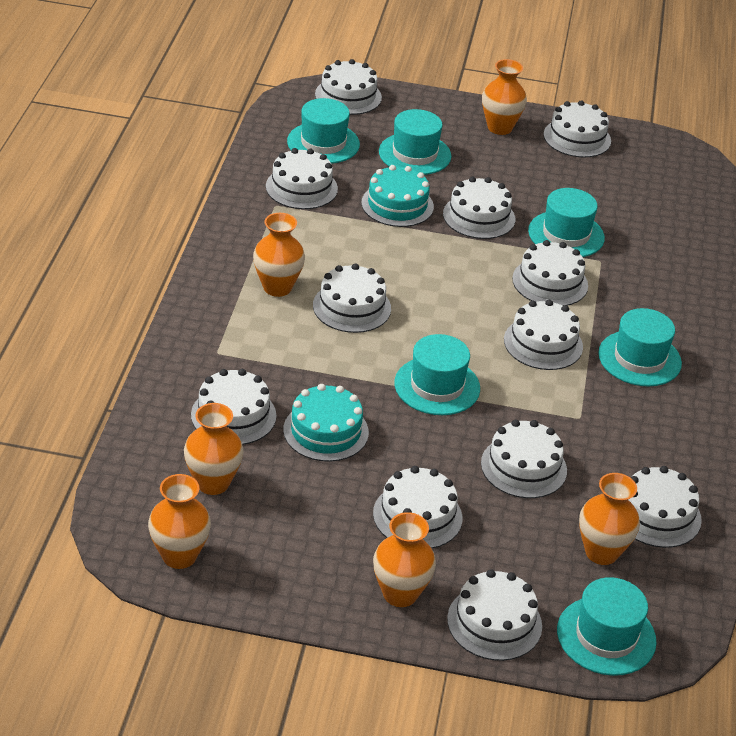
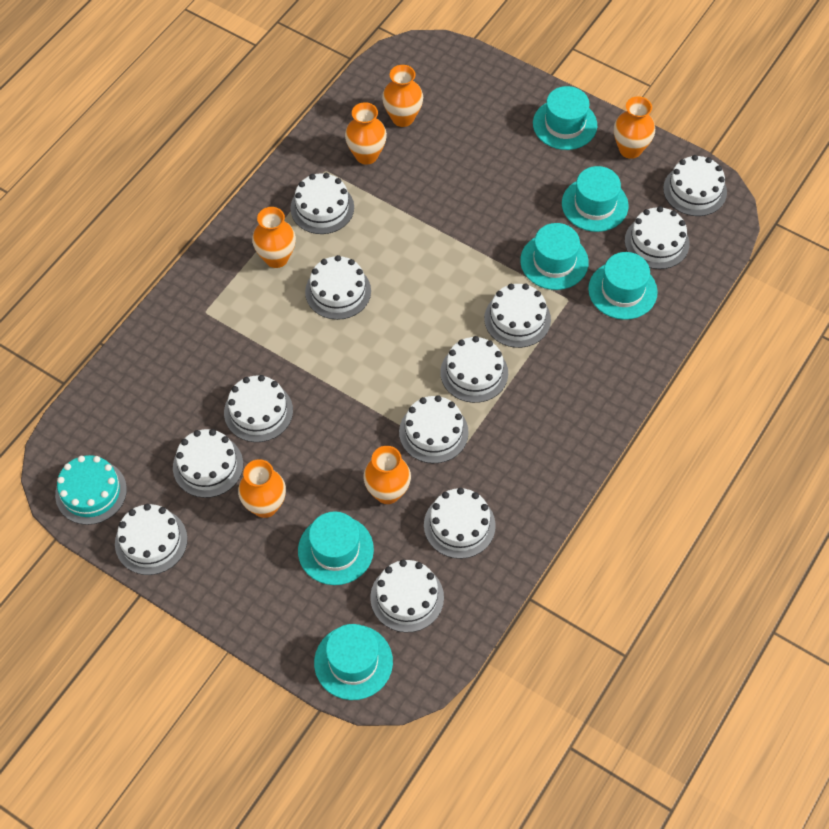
turquoise cake: 2 -> 1

